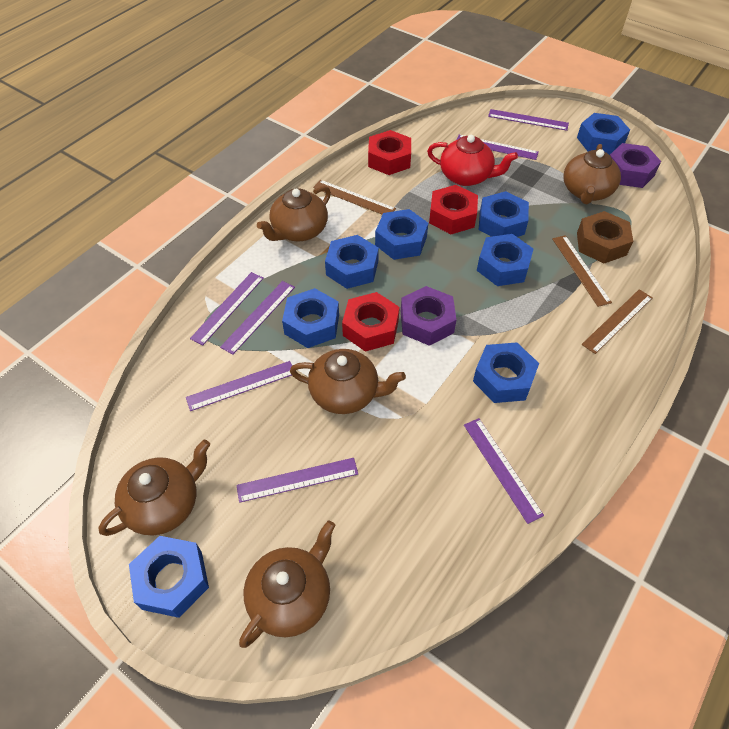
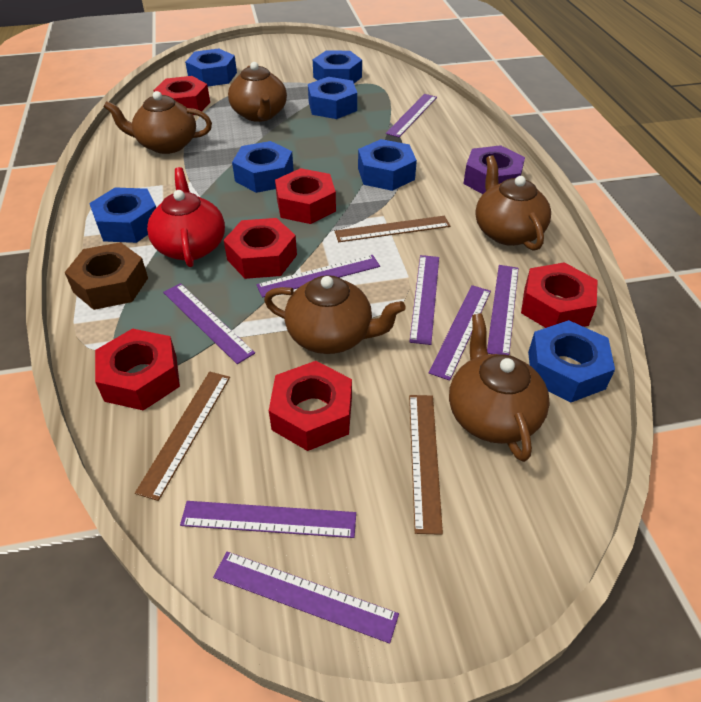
blue nut: 8 -> 7
purple nut: 2 -> 1
purple ruler: 7 -> 8
red nut: 3 -> 6

